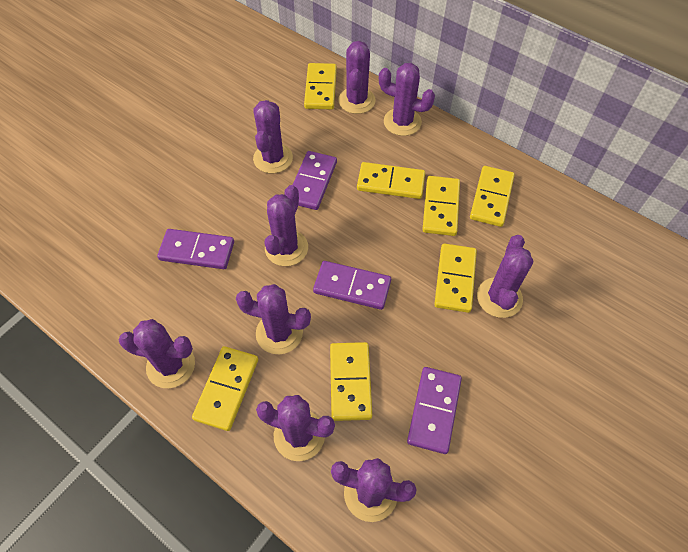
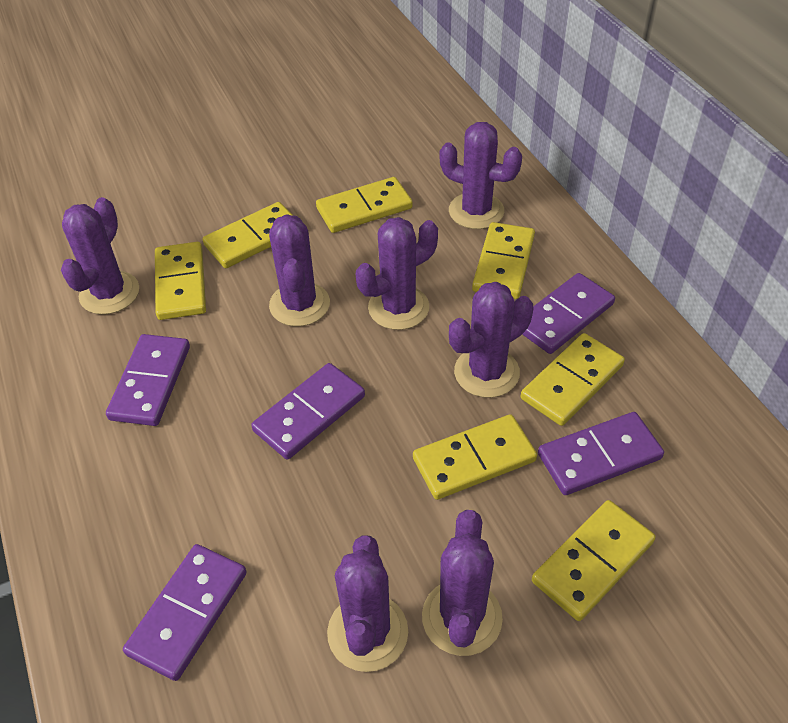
purple cactus: 9 -> 7
purple domino: 4 -> 5

